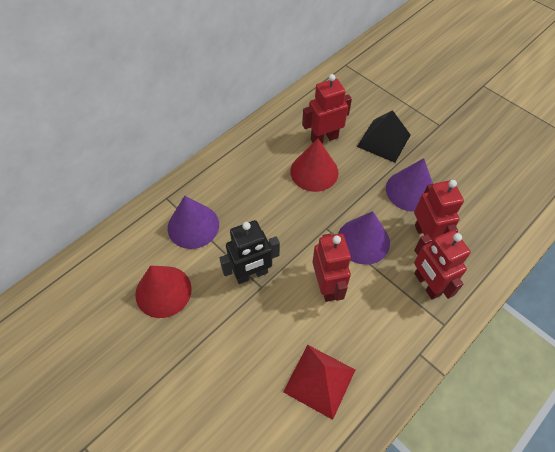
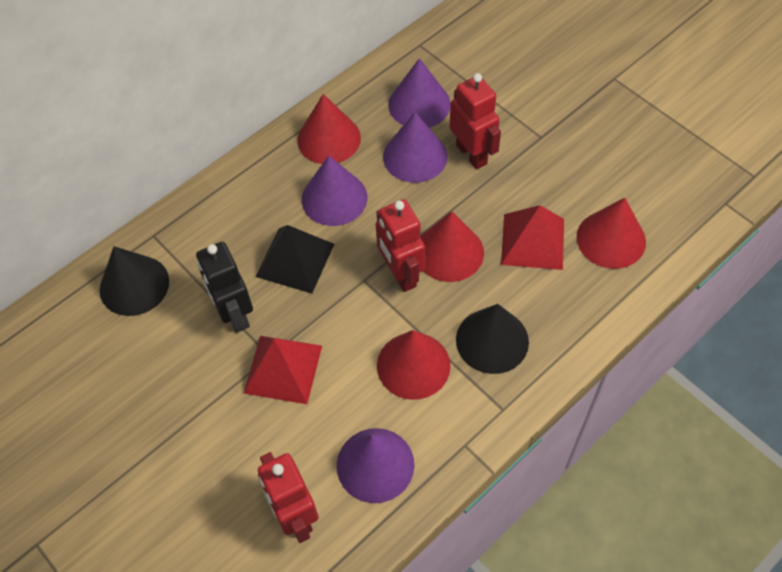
black cone: 0 -> 2
purple cone: 3 -> 4
red cone: 2 -> 4
red pyramid: 1 -> 2
red robot: 4 -> 3

